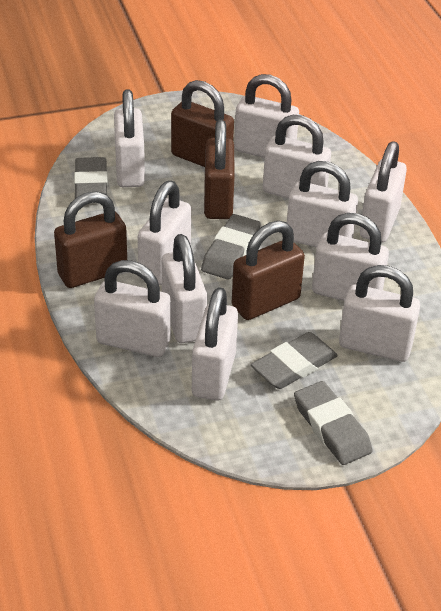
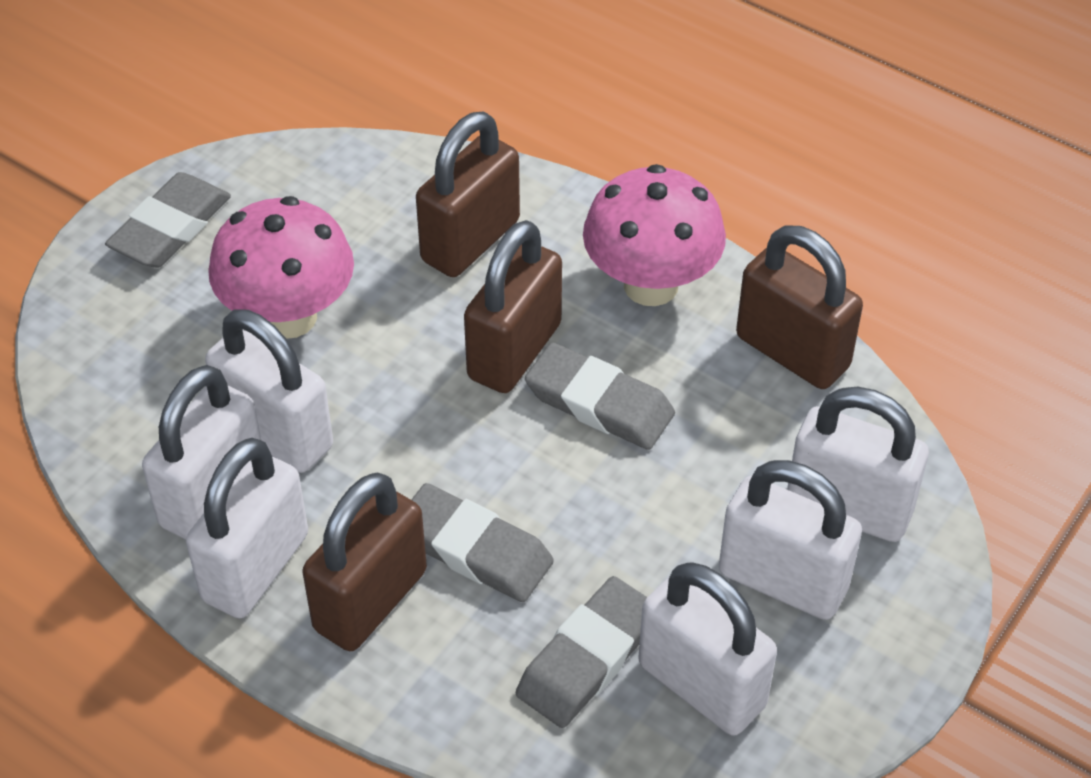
pink mushroom: 0 -> 2
white padlock: 11 -> 6

